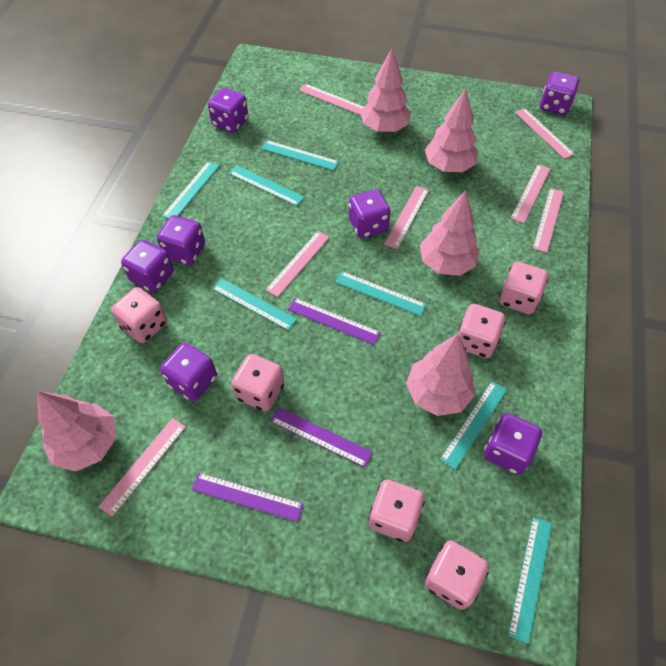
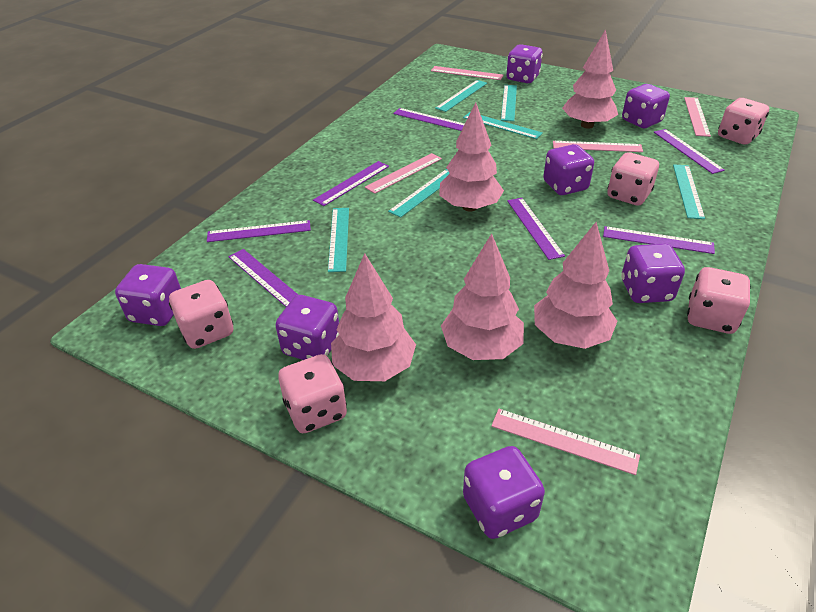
pink dice: 6 -> 5
pink ruler: 7 -> 5
purple ruler: 3 -> 7
turquoise ruler: 7 -> 6

